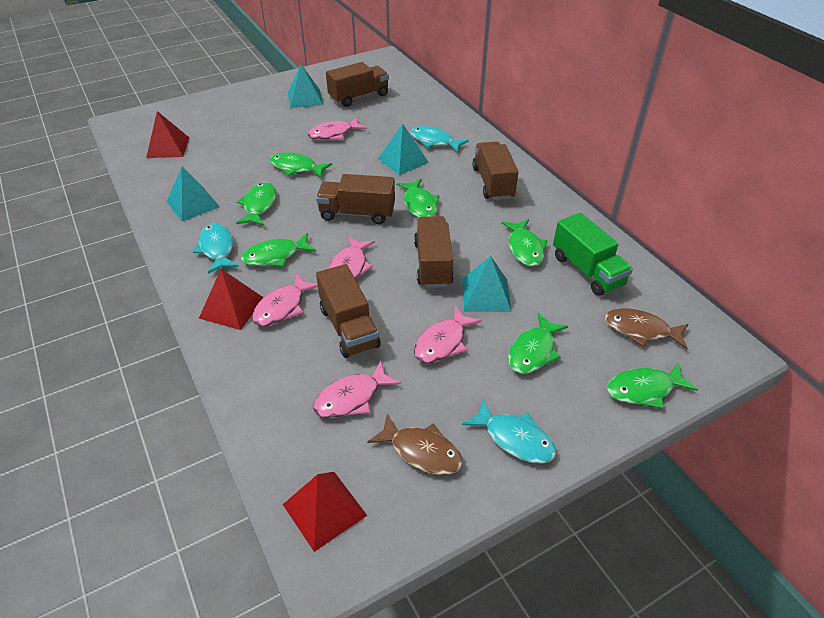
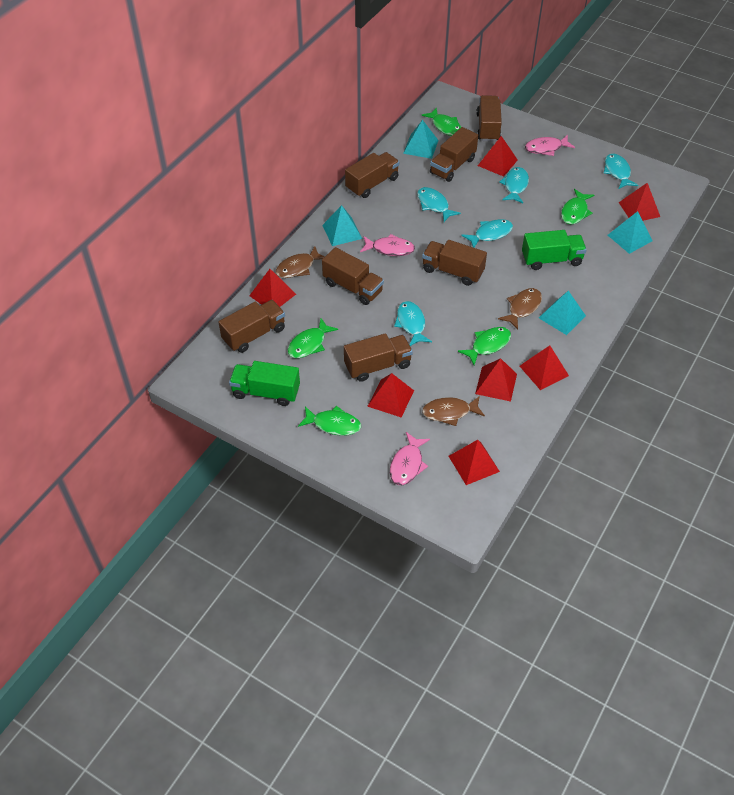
brown fish: 2 -> 3
brown truck: 5 -> 7
green fish: 7 -> 5
green truck: 1 -> 2
pink fish: 5 -> 3
red pyramid: 3 -> 7
turquoise fish: 3 -> 5

